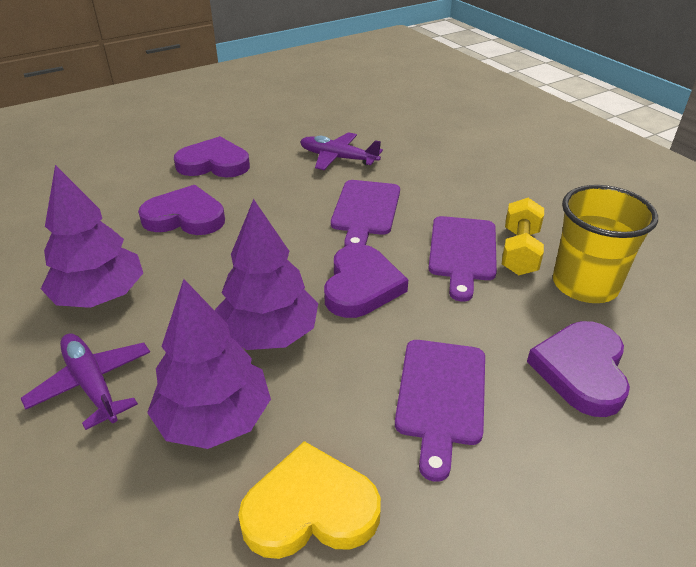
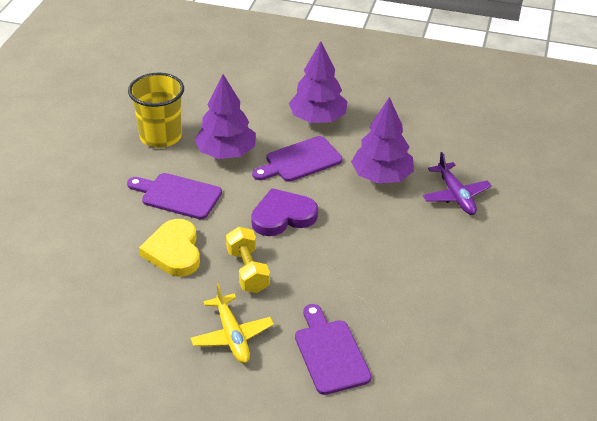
purple heart: 4 -> 1
purple plane: 2 -> 1
yellow plane: 0 -> 1

